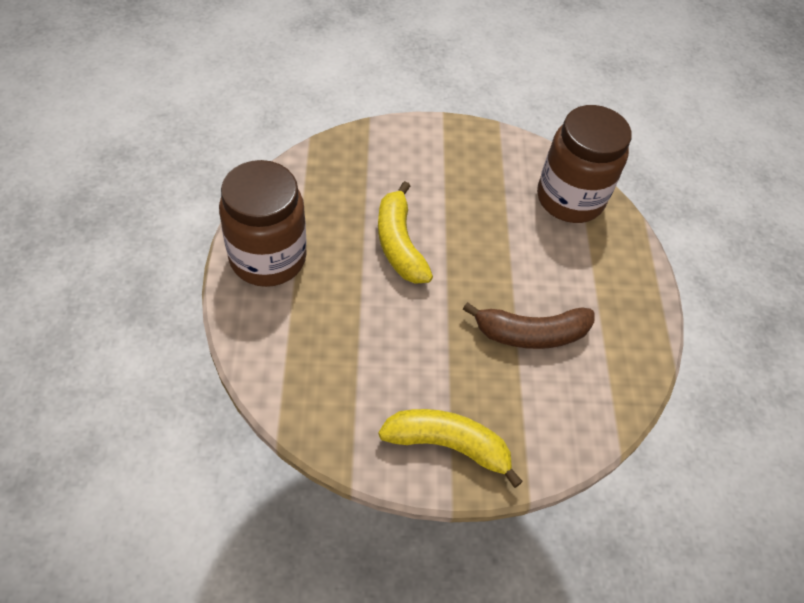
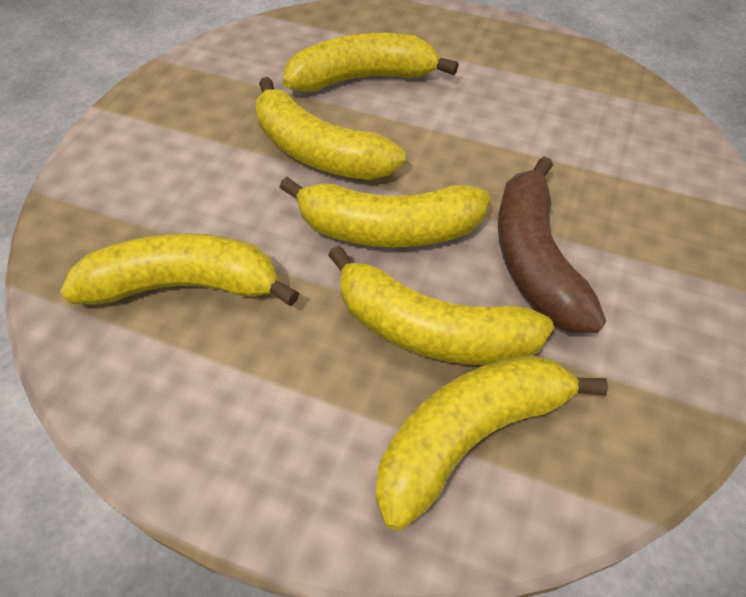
brown jar: 2 -> 0
yellow banana: 2 -> 6

